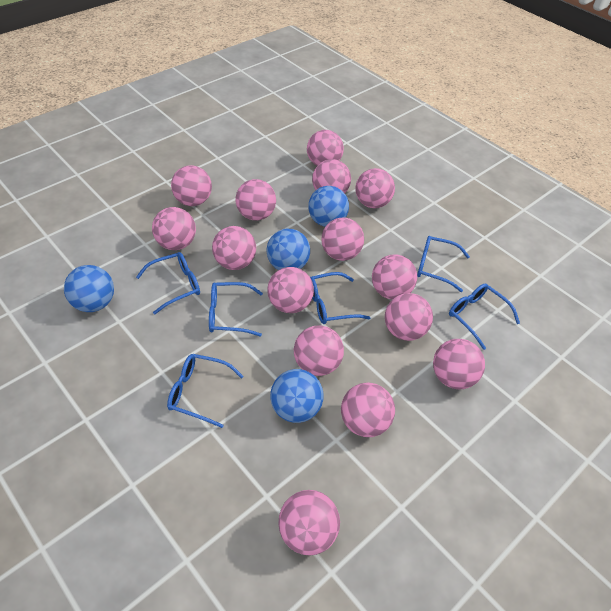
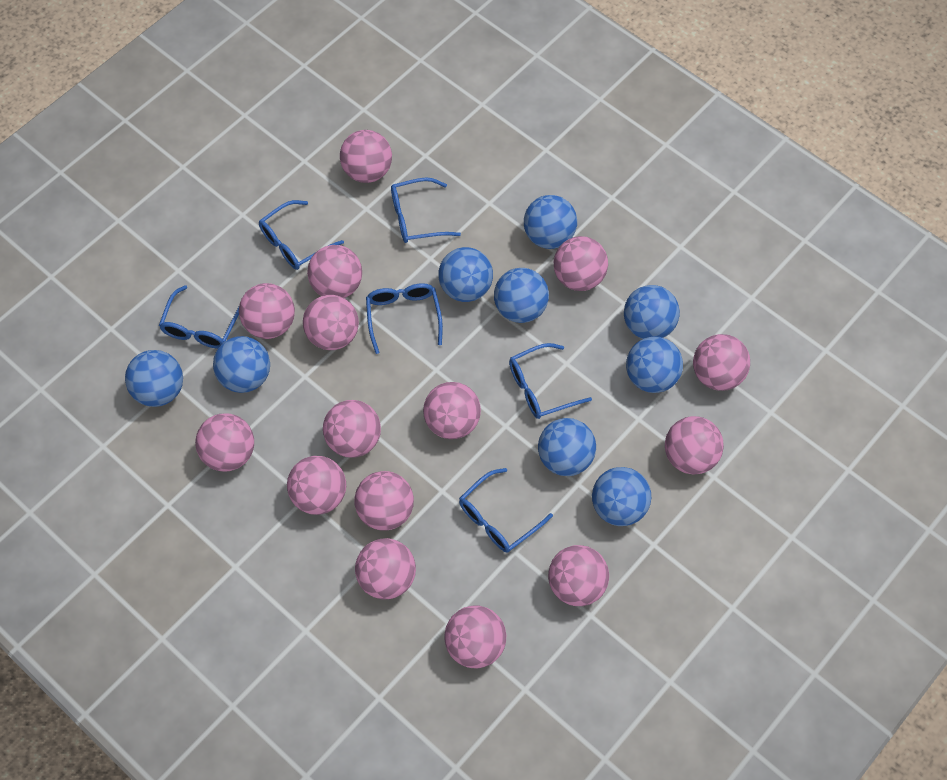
blue ball: 4 -> 9

